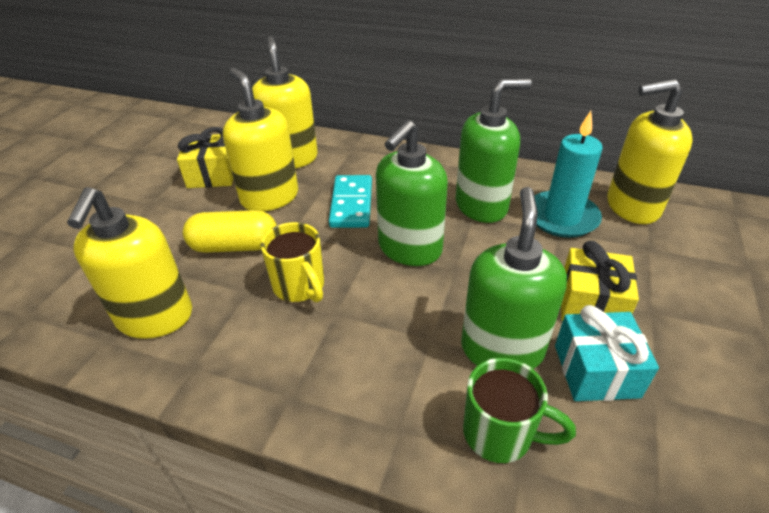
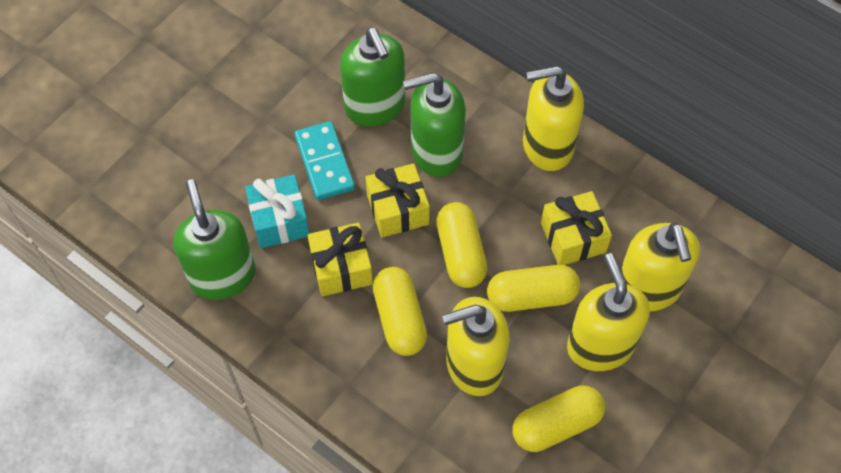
green mug: 1 -> 0
turquoise candle: 1 -> 0
yellow capsule: 1 -> 4
yellow gift: 2 -> 3
yellow mug: 1 -> 0

